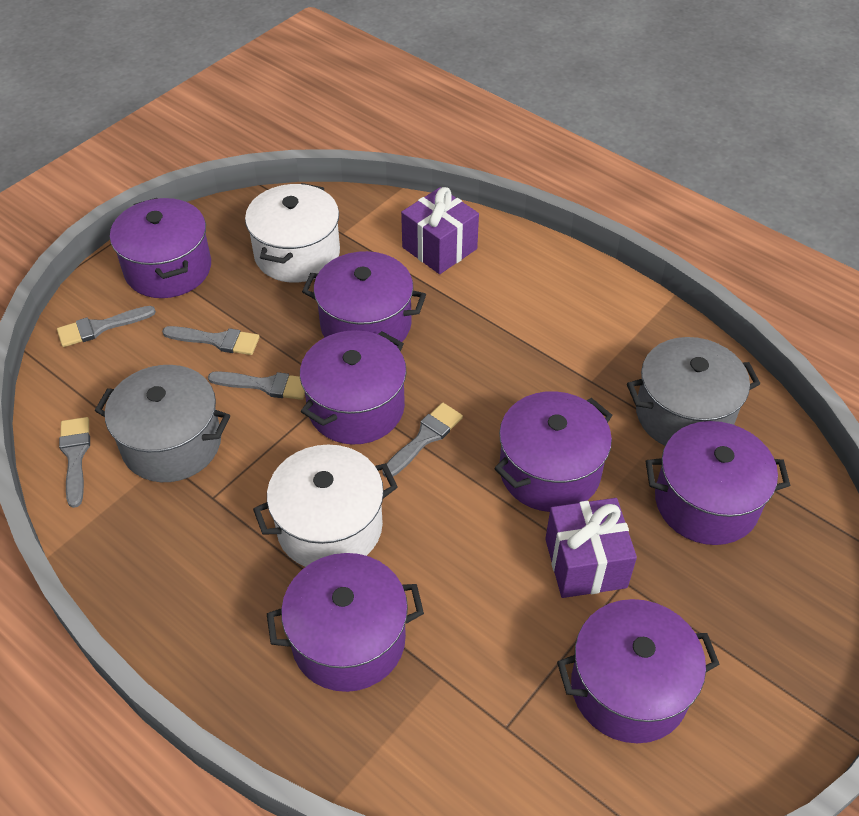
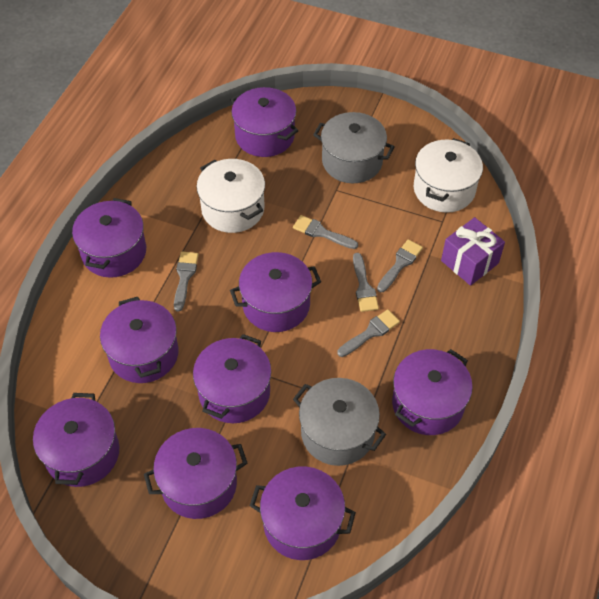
purple gift: 2 -> 1
purple pot: 7 -> 9

